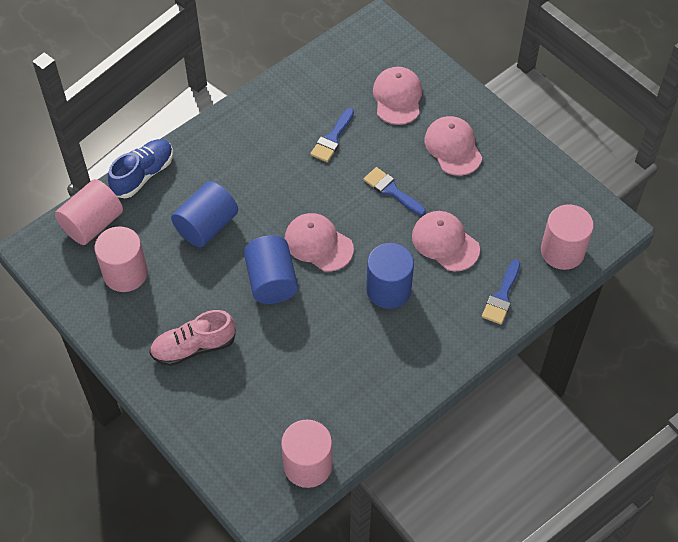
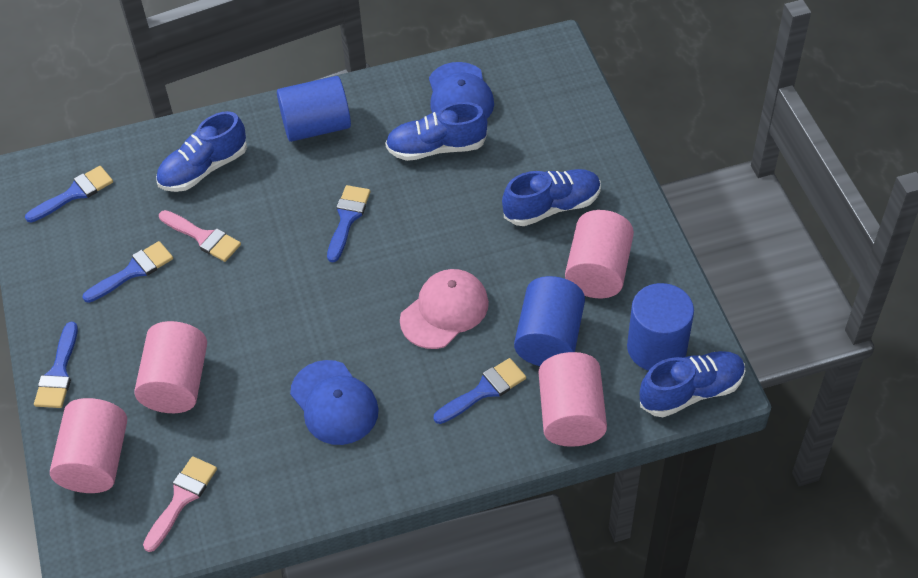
blue brush: 3 -> 5
blue cap: 0 -> 2
blue shoe: 1 -> 4
pink brush: 0 -> 2
pink cap: 4 -> 1
pink shoe: 1 -> 0

